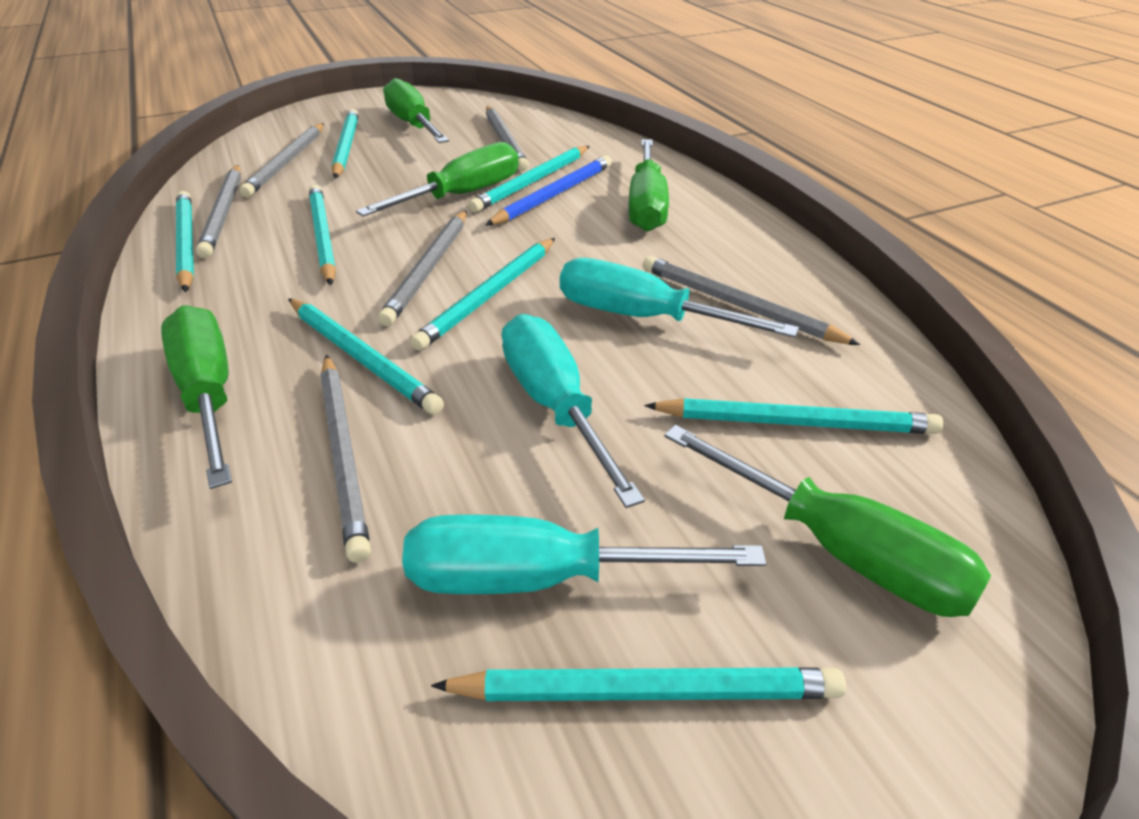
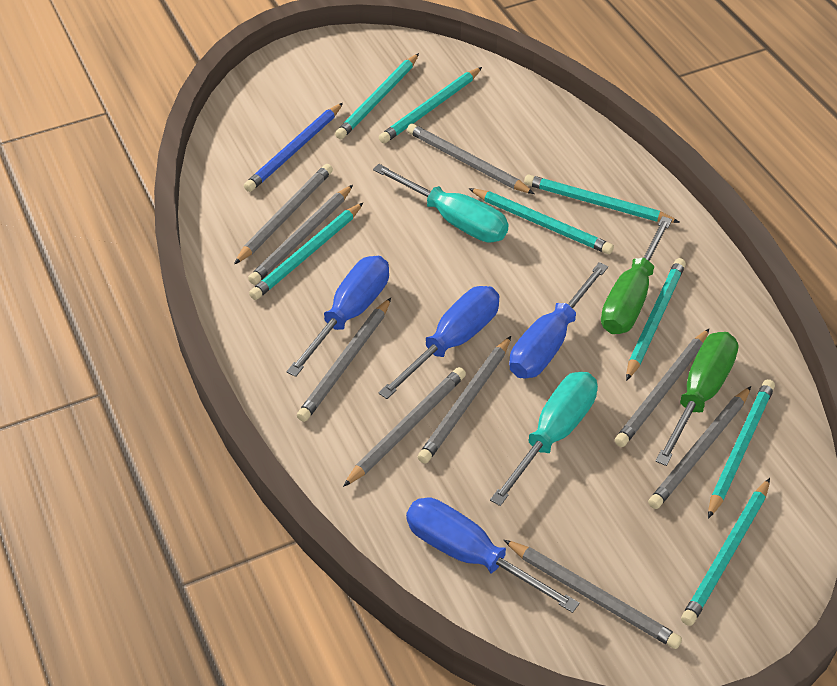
blue screwdriver: 0 -> 4
green screwdriver: 5 -> 2
grey pencil: 6 -> 9
turquoise screwdriver: 3 -> 2

